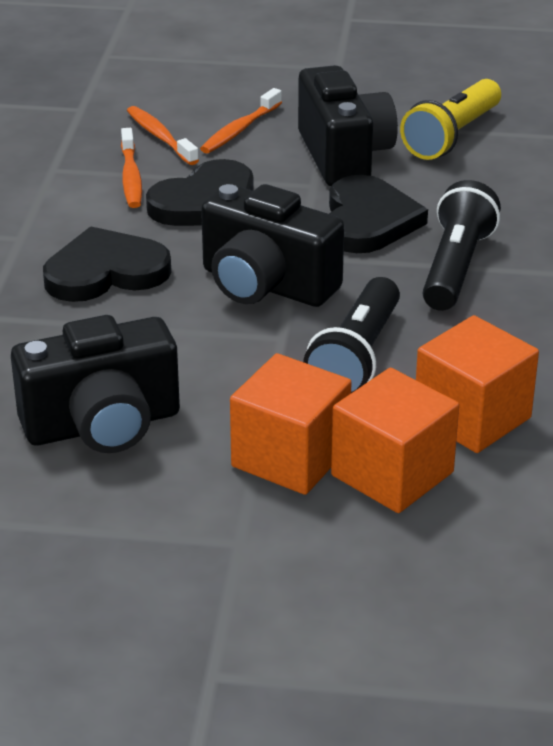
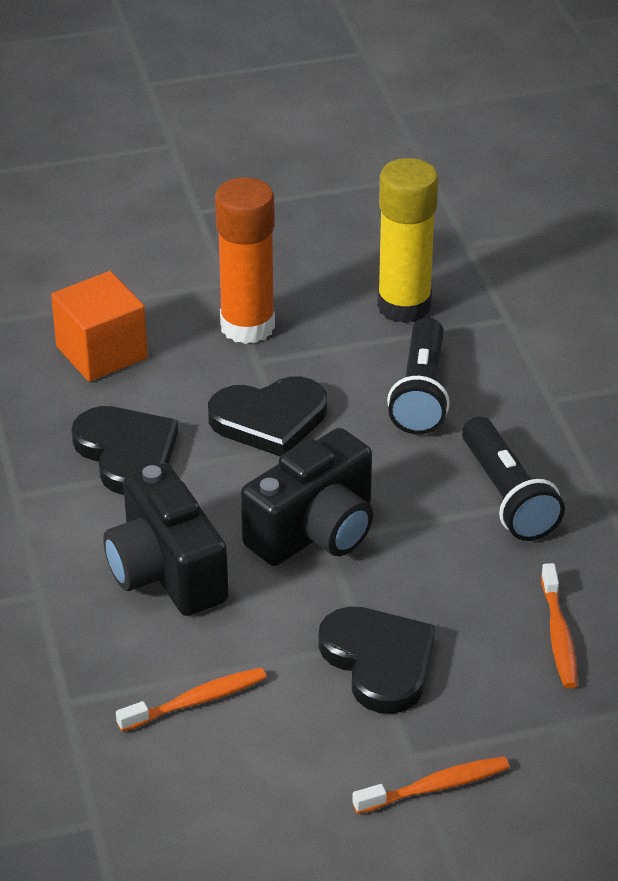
black camera: 3 -> 2
orange cube: 3 -> 1
orange glue stick: 0 -> 1
yellow flashlight: 1 -> 0
yellow glue stick: 0 -> 1

